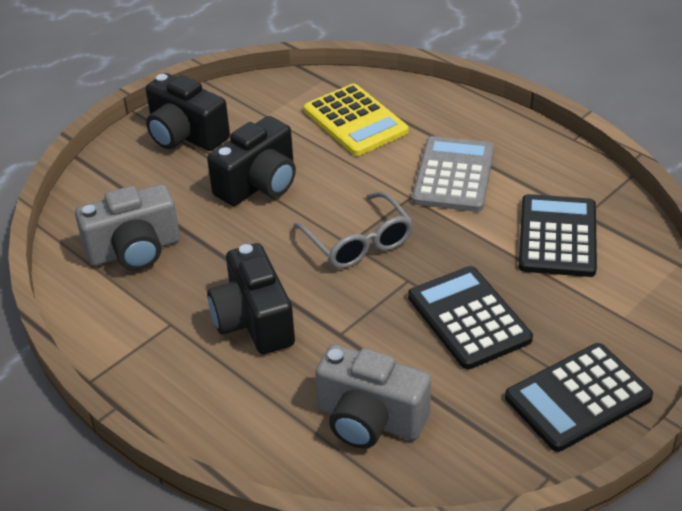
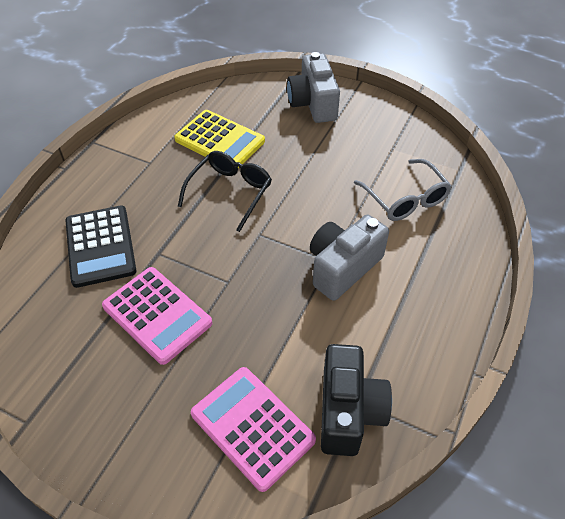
black calculator: 3 -> 1
black camera: 3 -> 1
black glasses: 0 -> 1
grey calculator: 1 -> 0
pink calculator: 0 -> 2

